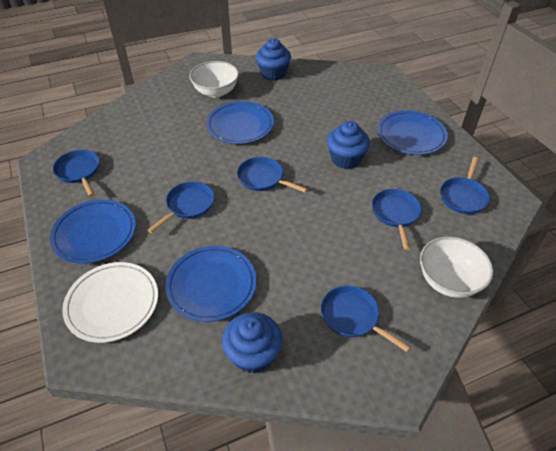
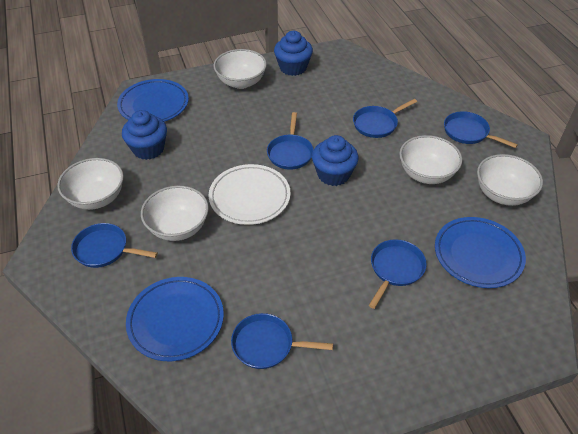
blue plate: 4 -> 3
white bowl: 2 -> 5

